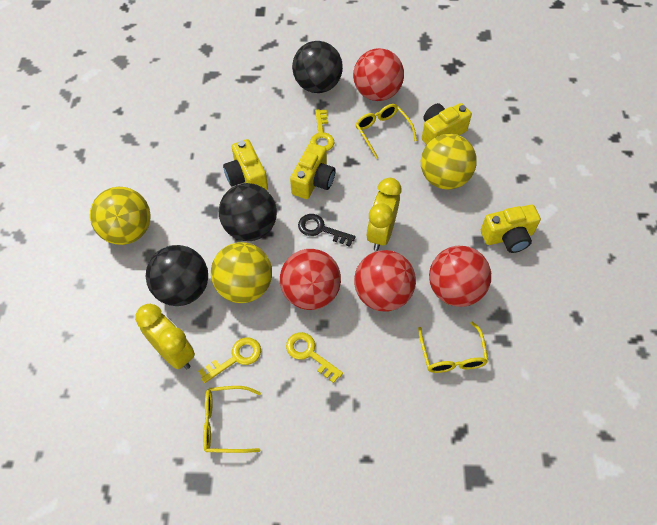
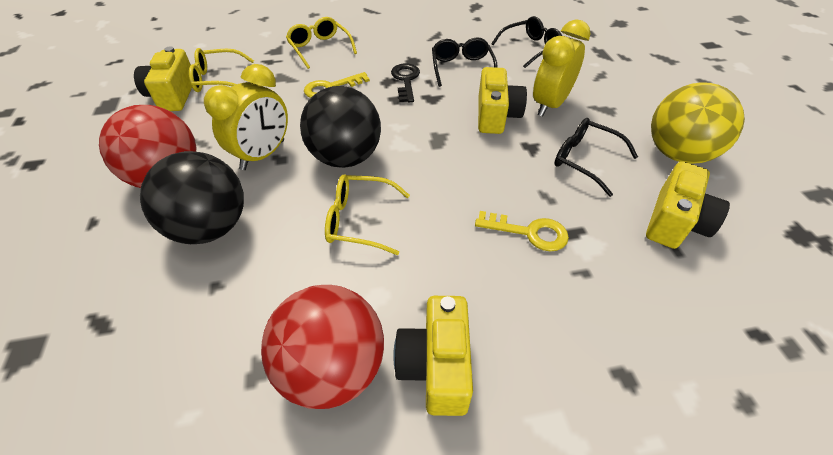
black ball: 3 -> 2
black glasses: 0 -> 3
red ball: 4 -> 2
yellow ball: 3 -> 1
yellow key: 3 -> 2

